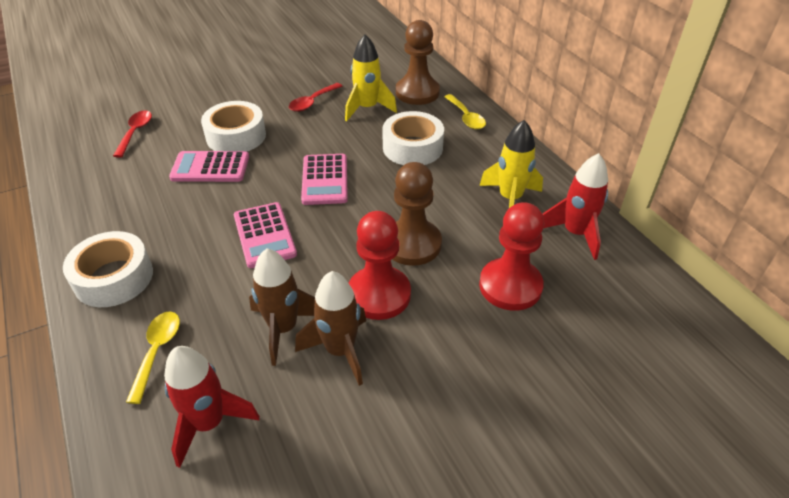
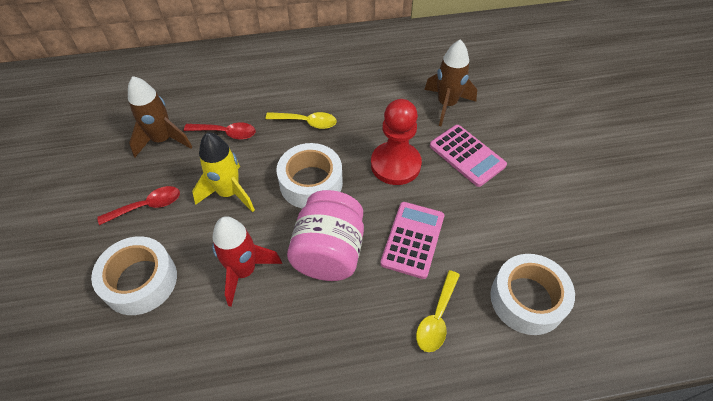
brown pawn: 2 -> 0
pink calculator: 3 -> 2
pink jar: 0 -> 1
red pawn: 2 -> 1
red rocket: 2 -> 1
yellow rocket: 2 -> 1

